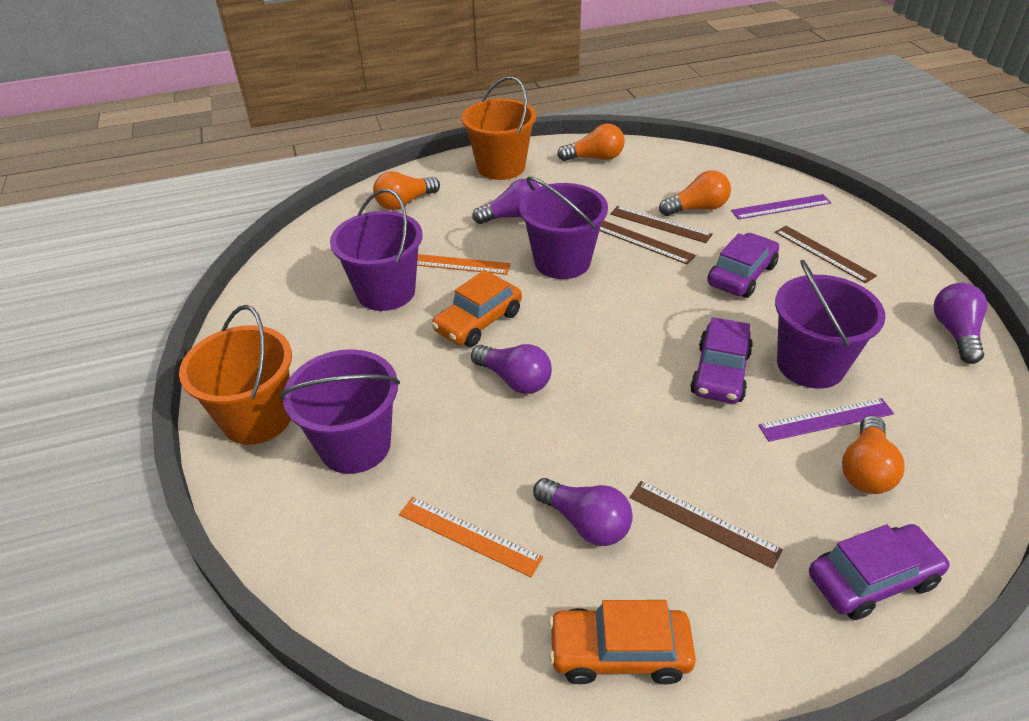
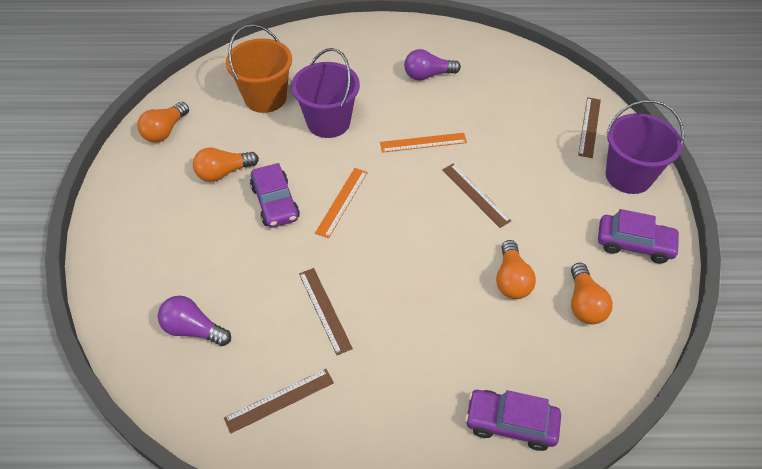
orange bucket: 2 -> 1
orange car: 2 -> 0
purple bucket: 4 -> 2
purple light bulb: 4 -> 2
purple ruler: 2 -> 0

